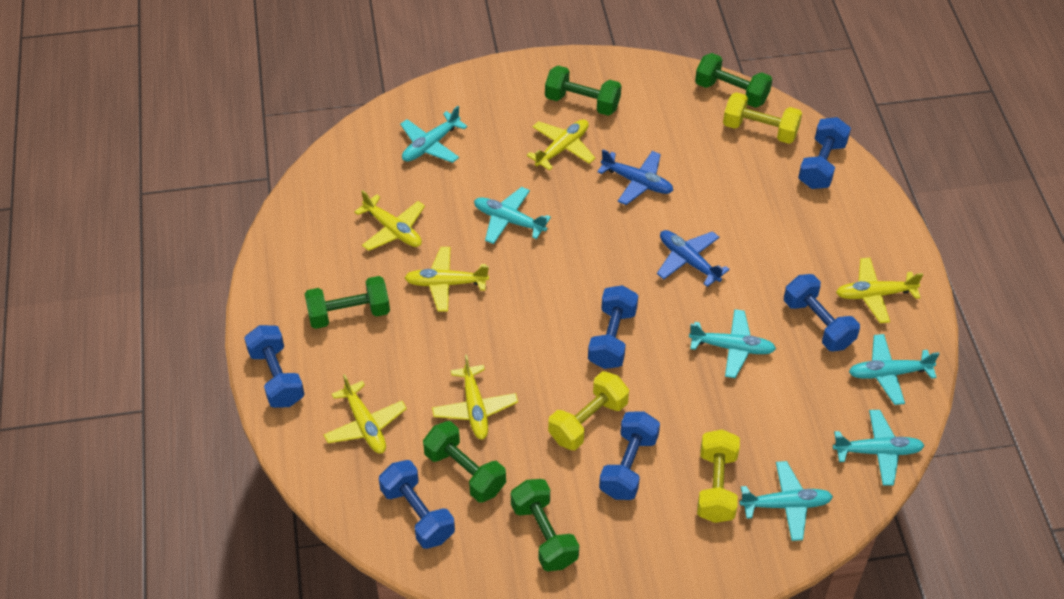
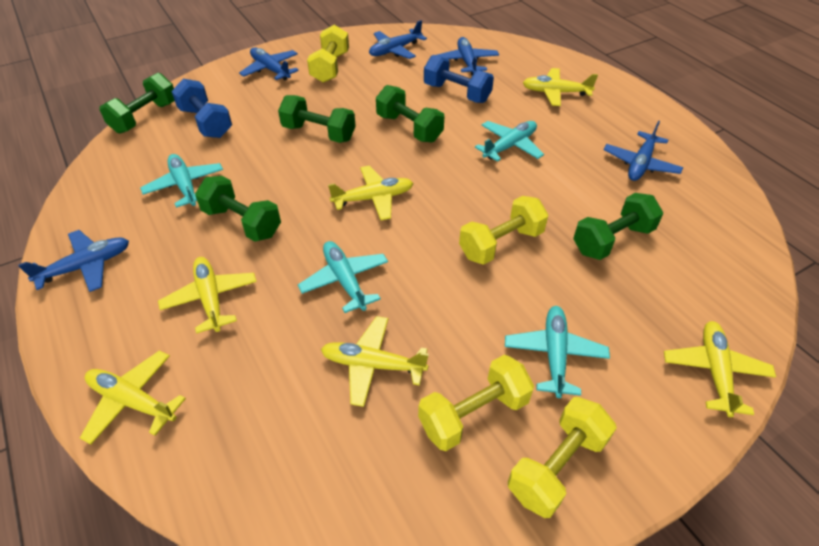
blue dumbbell: 6 -> 2
blue plane: 2 -> 5
turquoise plane: 6 -> 4
yellow dumbbell: 3 -> 4

